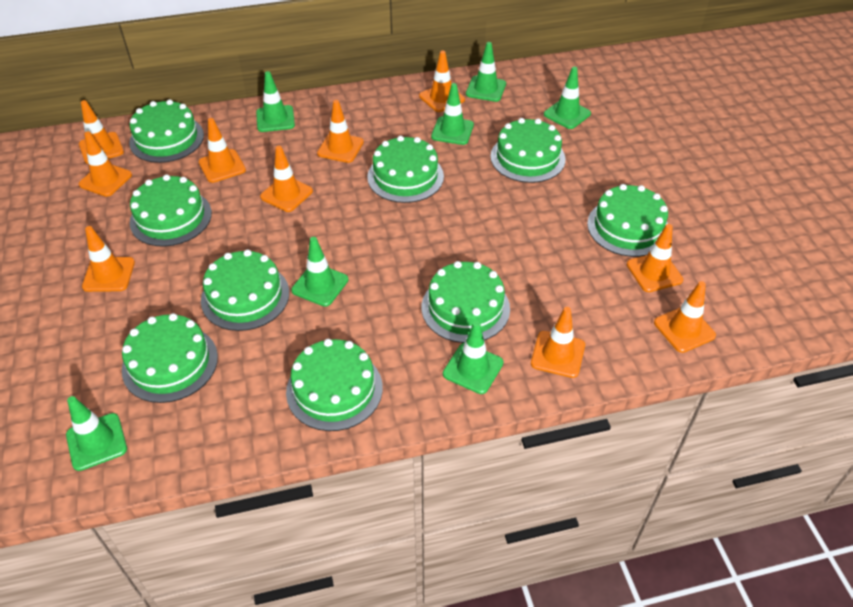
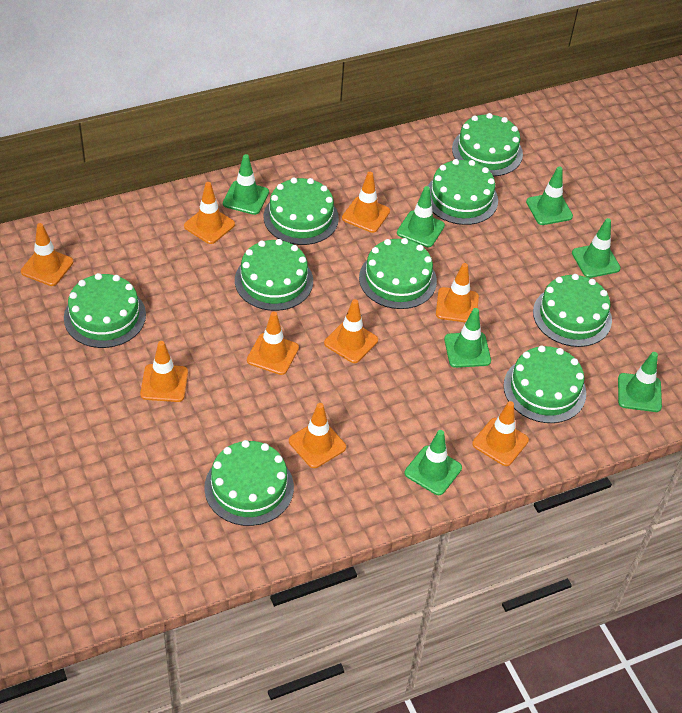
orange traffic cone: 10 -> 9

